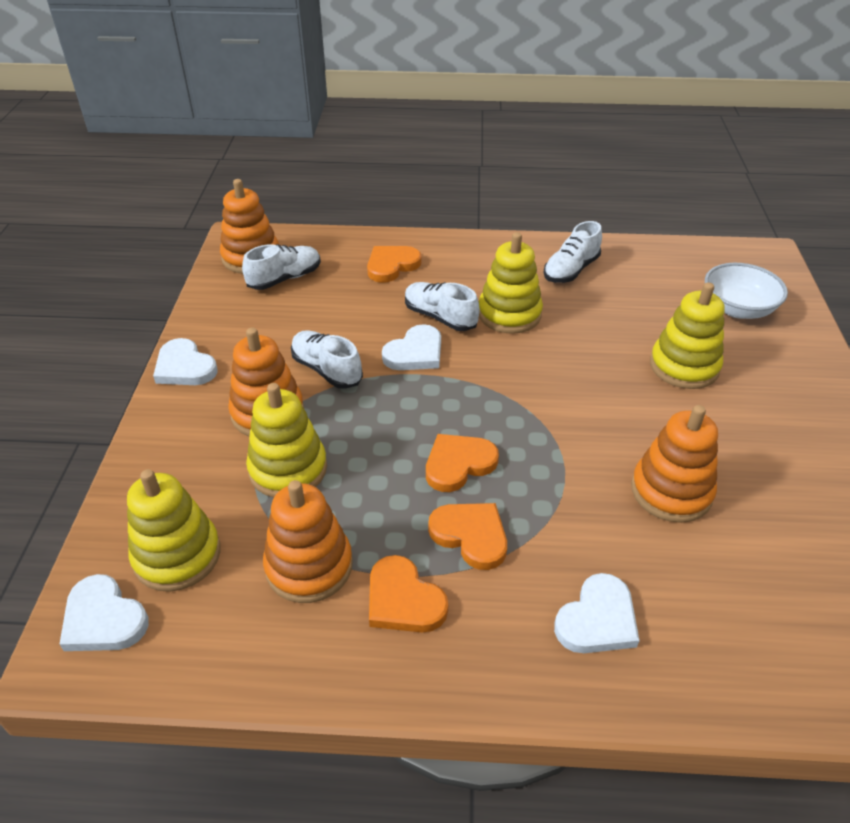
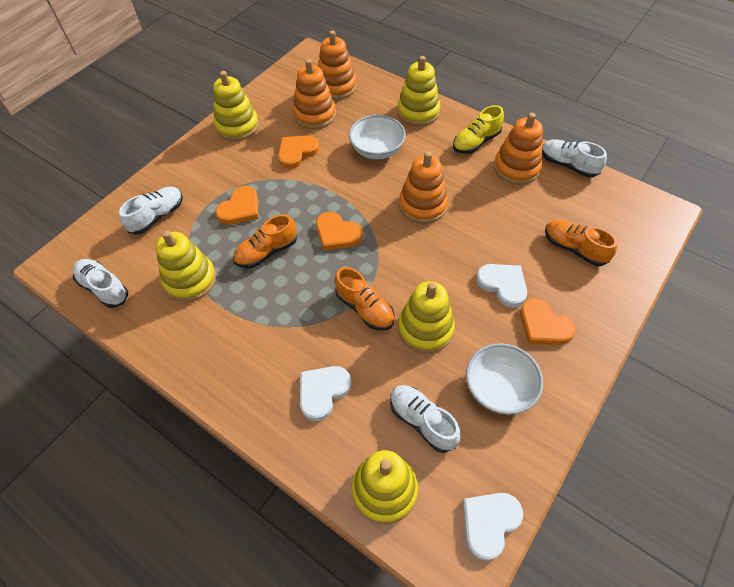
orange shoe: 0 -> 3
white bowl: 1 -> 2
white heart: 4 -> 3
yellow shoe: 0 -> 1
yellow stacking toy: 4 -> 5

